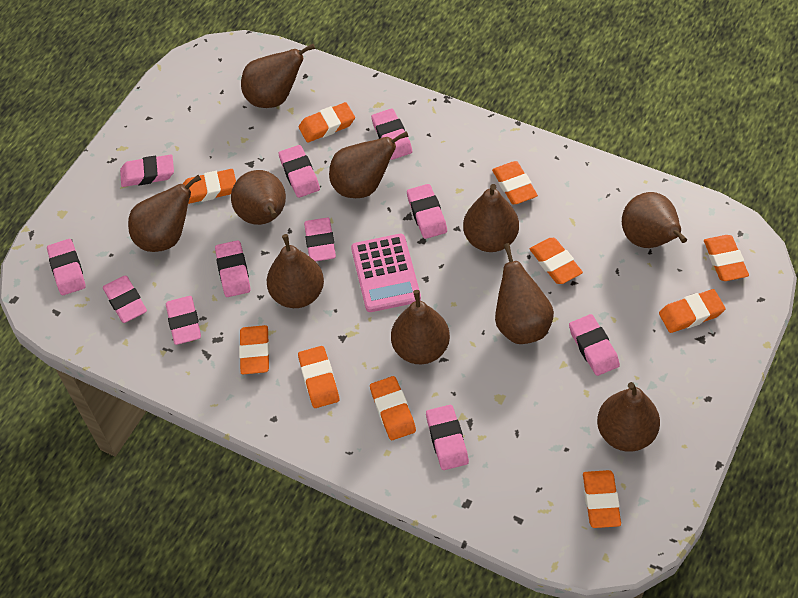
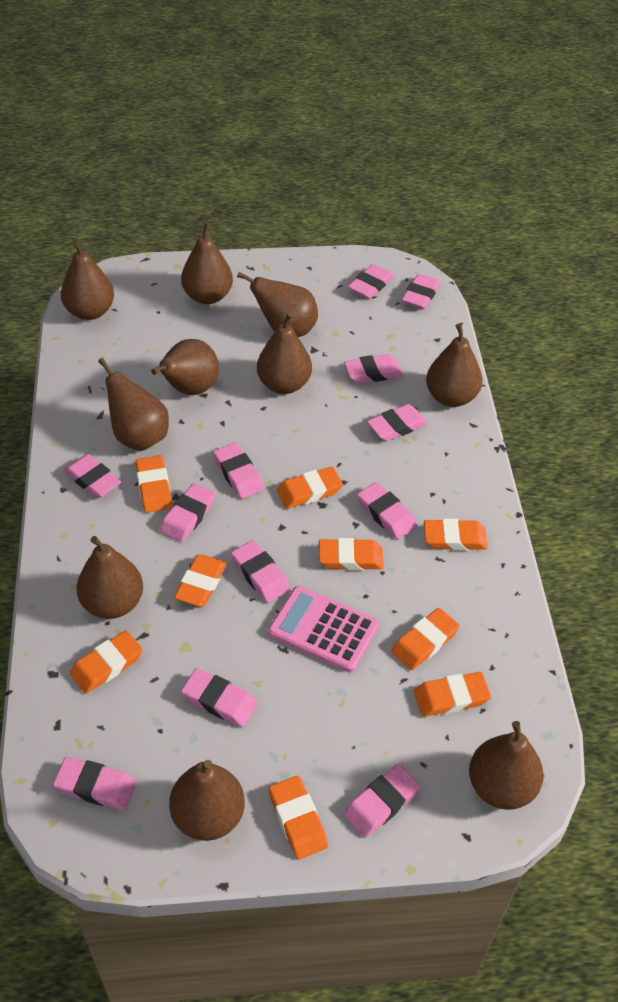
orange eraser: 10 -> 9
pink eraser: 11 -> 12

